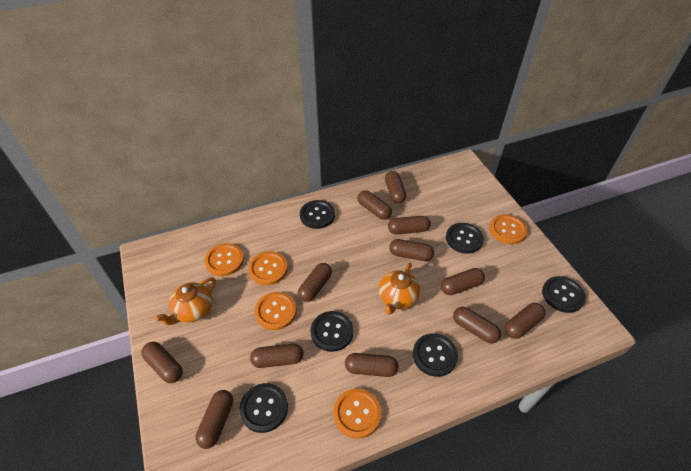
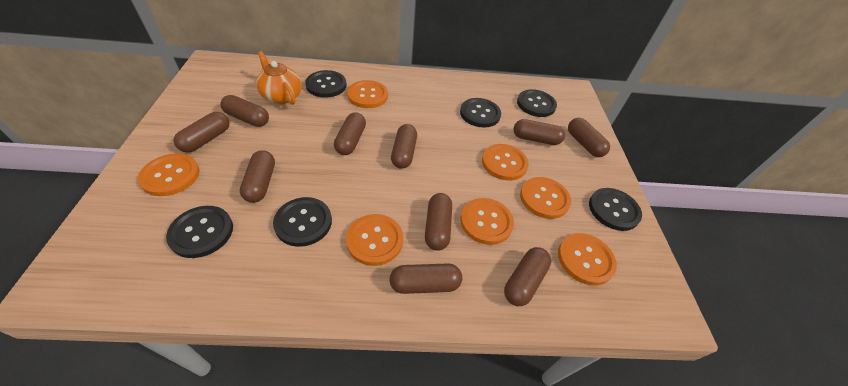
brown capsule: 12 -> 10
orange button: 5 -> 7
orange teapot: 2 -> 1

